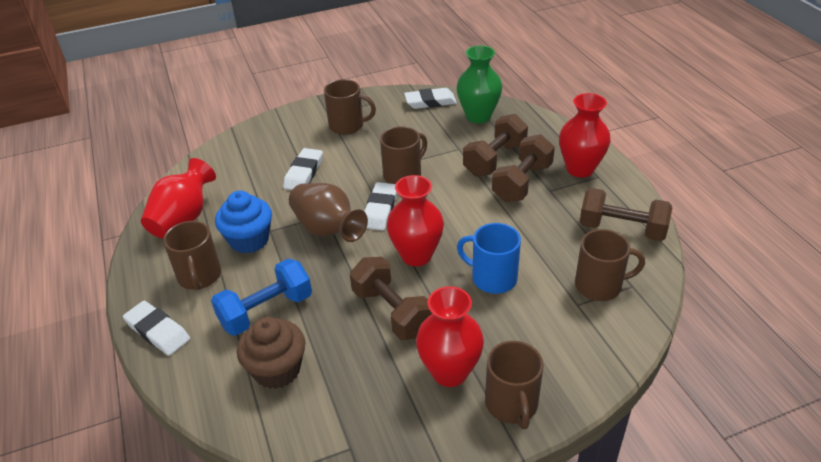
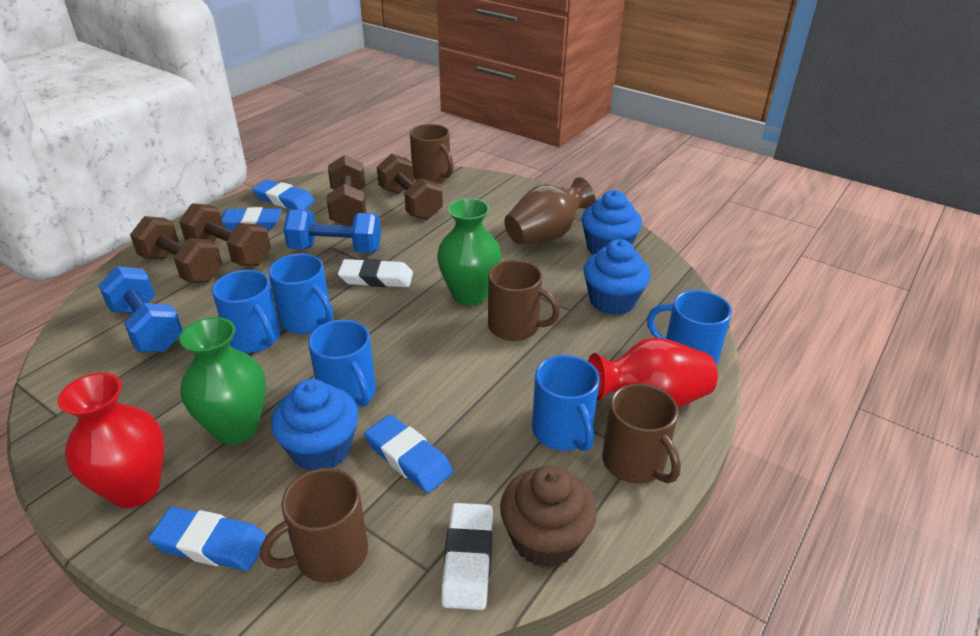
blue cupcake: 1 -> 3
blue dumbbell: 1 -> 2
blue eraser: 0 -> 4
blue mug: 1 -> 5
brown mug: 5 -> 4
green vase: 1 -> 2
red vase: 4 -> 2
white eraser: 4 -> 2

